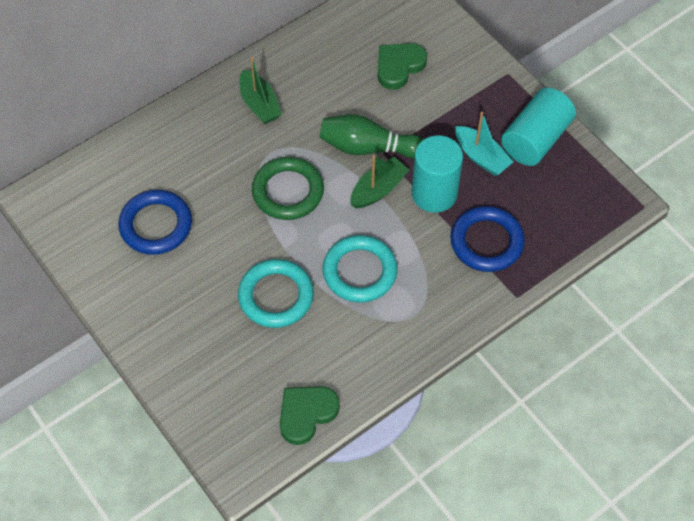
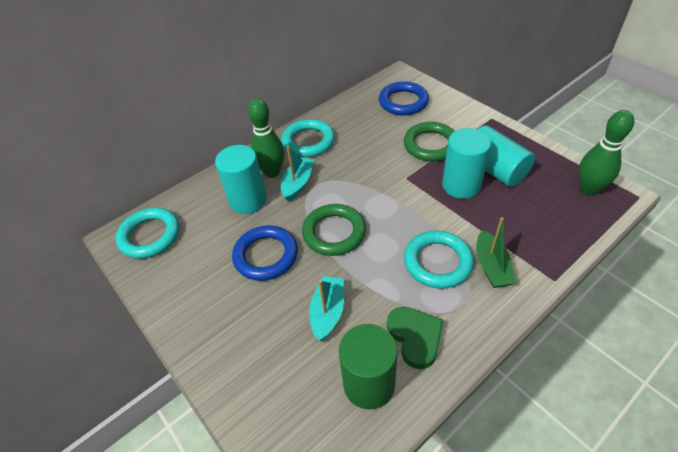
green boat: 2 -> 1
green bowling pin: 1 -> 2
green cylinder: 0 -> 1
green heart: 2 -> 1
green ring: 1 -> 2
turquoise boat: 1 -> 2
turquoise cylinder: 2 -> 3
turquoise ring: 2 -> 3

